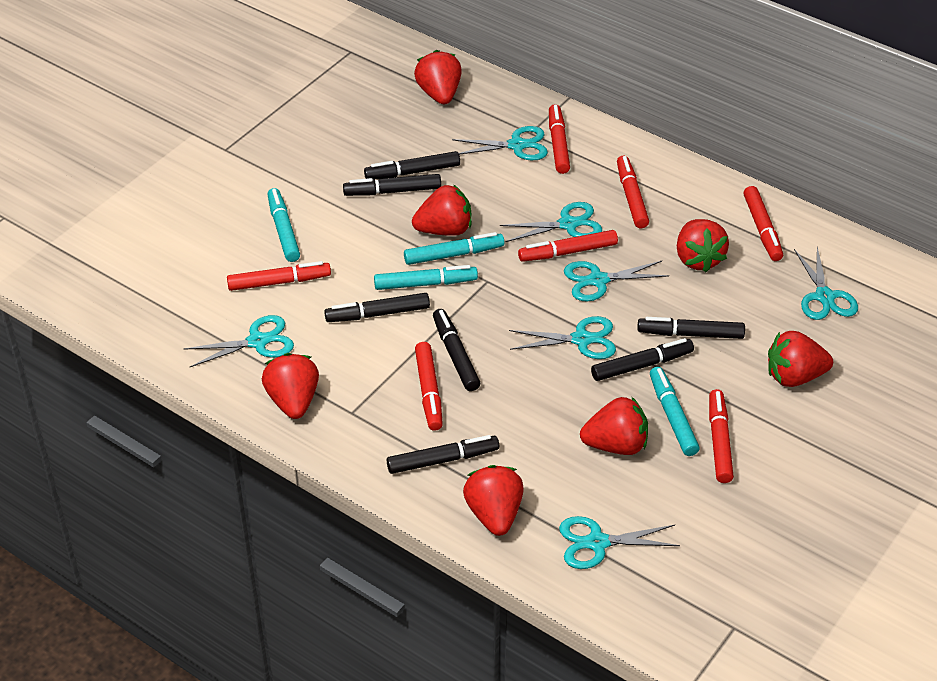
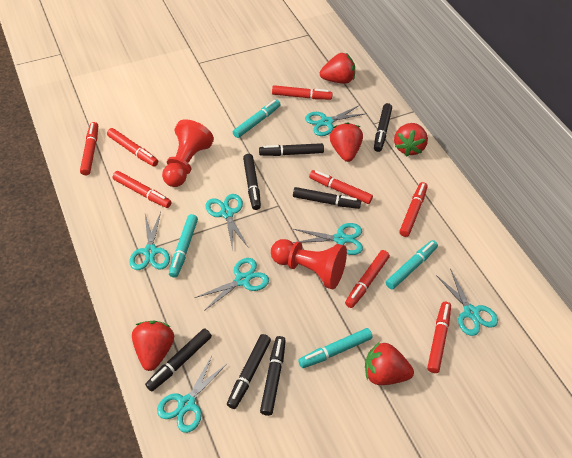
red marker: 7 -> 8
red pawn: 0 -> 2
red strawberry: 7 -> 5

